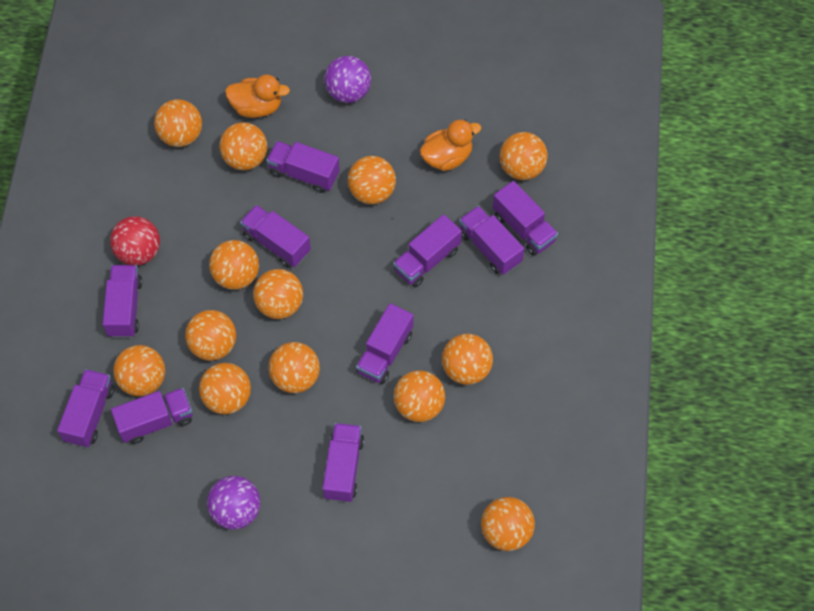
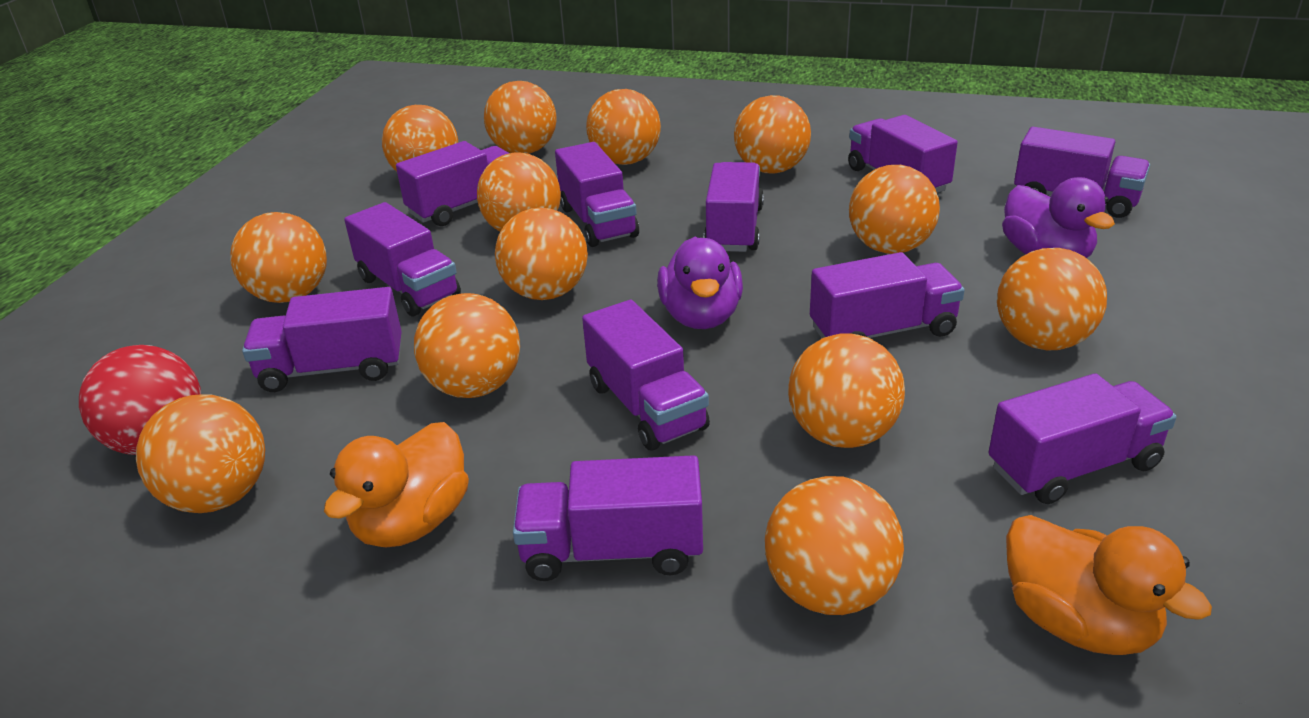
purple ball: 2 -> 0
purple duck: 0 -> 2
purple truck: 10 -> 11

